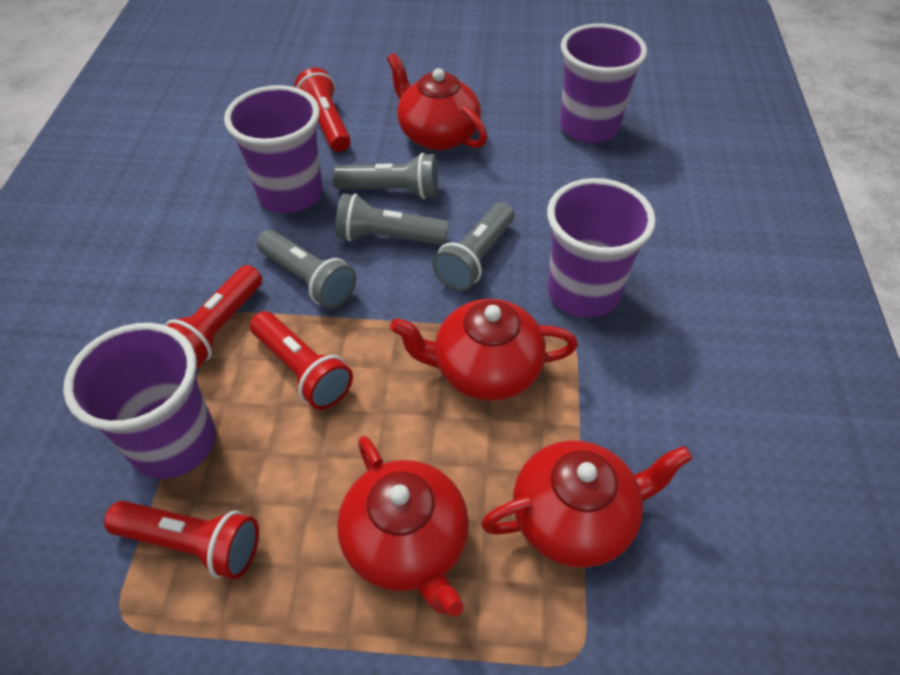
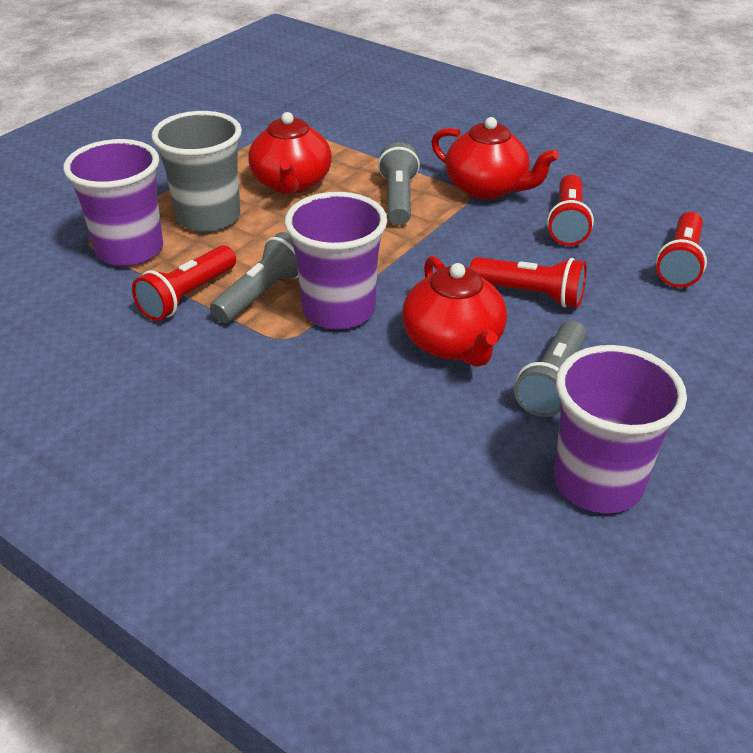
grey cup: 0 -> 1
grey flashlight: 4 -> 3
purple cup: 4 -> 3
red teapot: 4 -> 3

